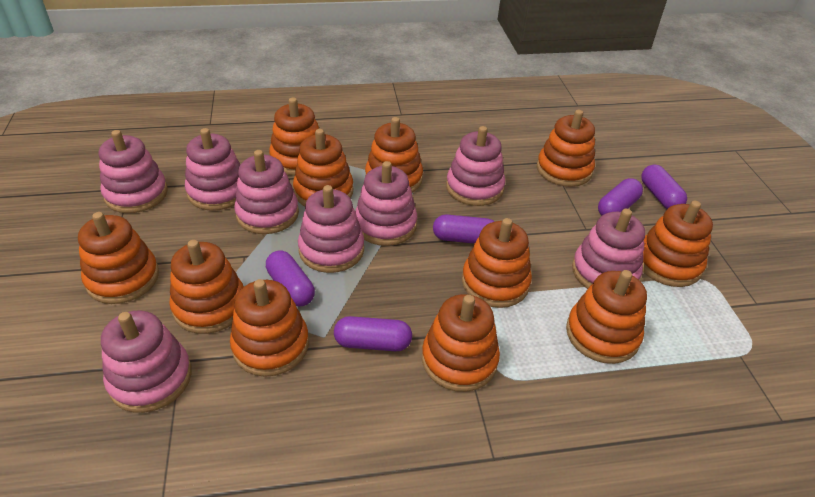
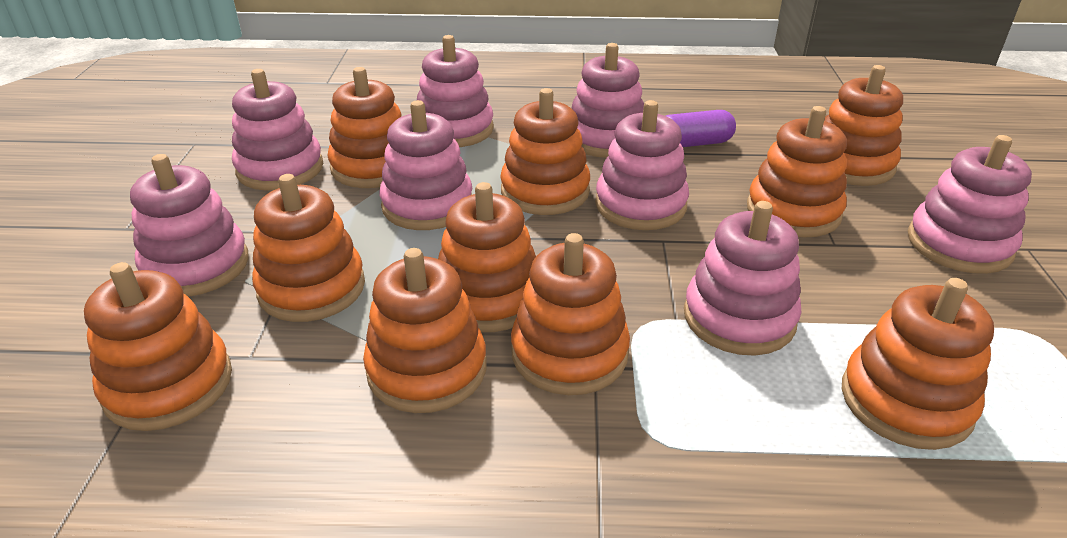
orange stacking toy: 11 -> 10
purple capsule: 5 -> 1

